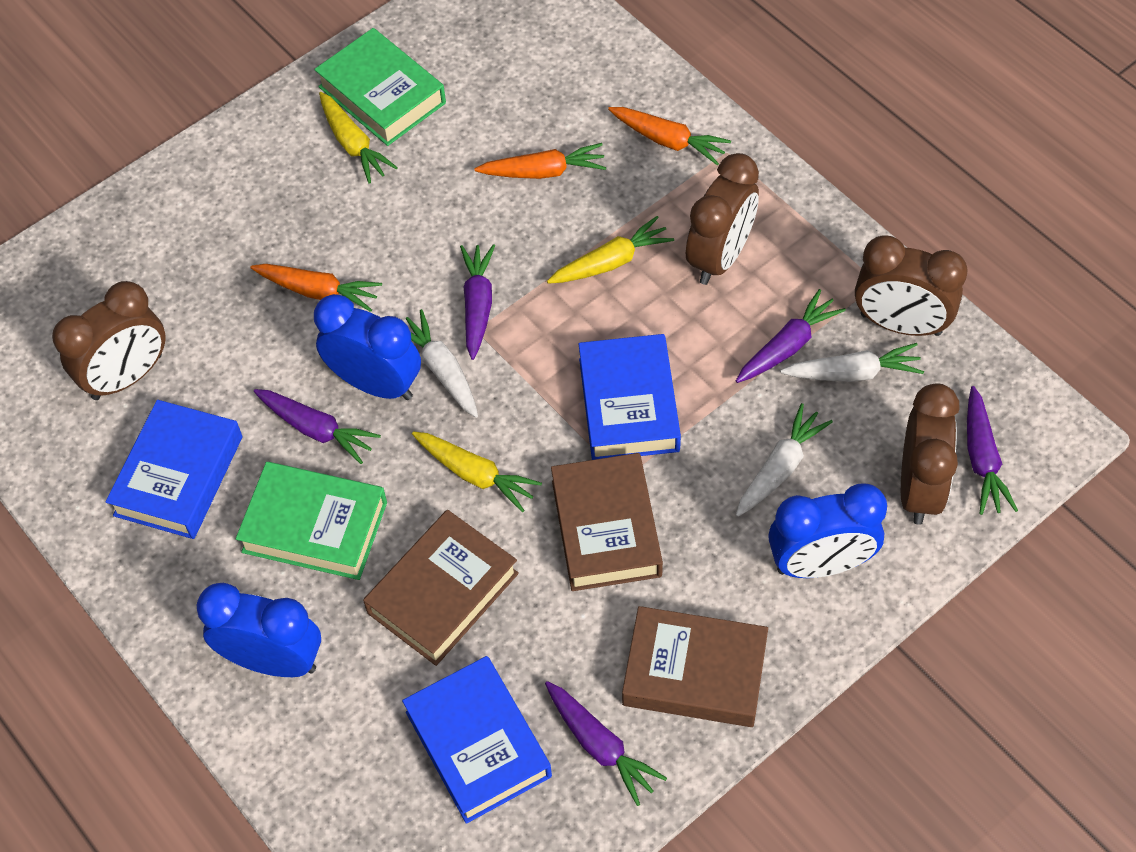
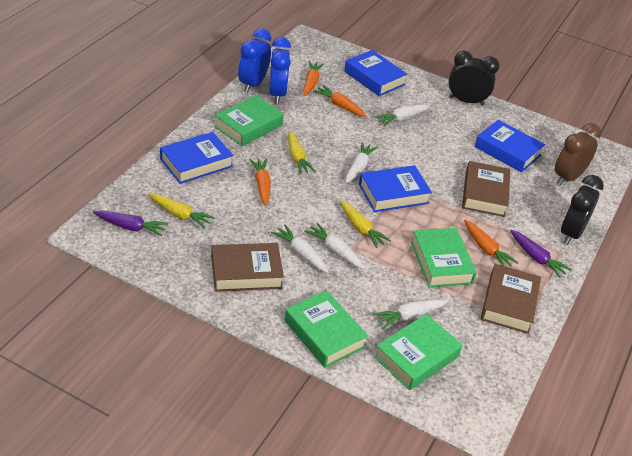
black clock: 0 -> 2
blue book: 3 -> 4
blue clock: 3 -> 2
brown clock: 4 -> 1
green book: 2 -> 4
orange carrot: 3 -> 4
purple carrot: 5 -> 2
white carrot: 3 -> 5

